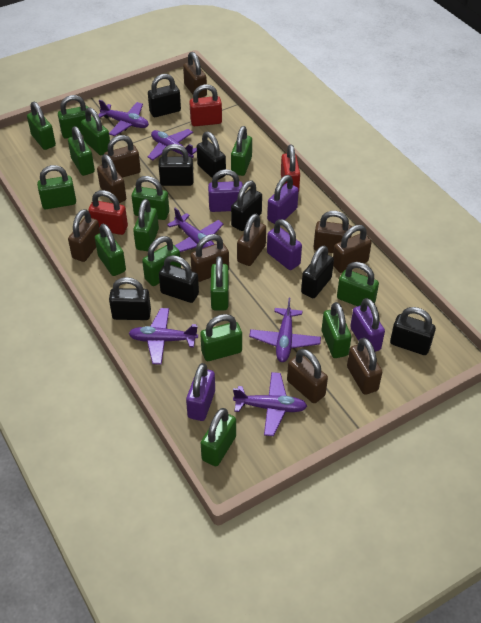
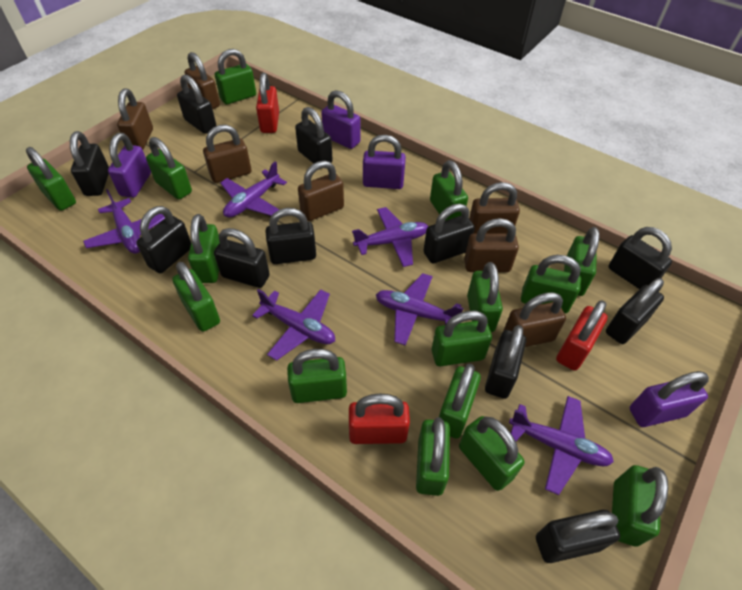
black padlock: 8 -> 11
brown padlock: 10 -> 7
purple padlock: 5 -> 4

